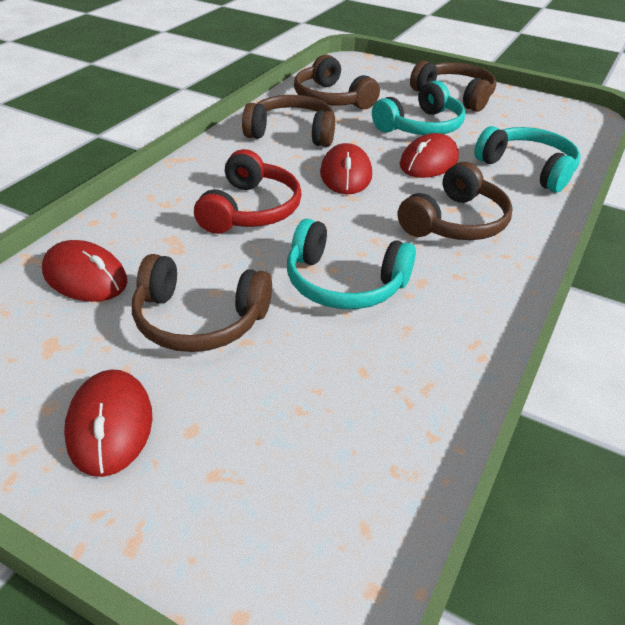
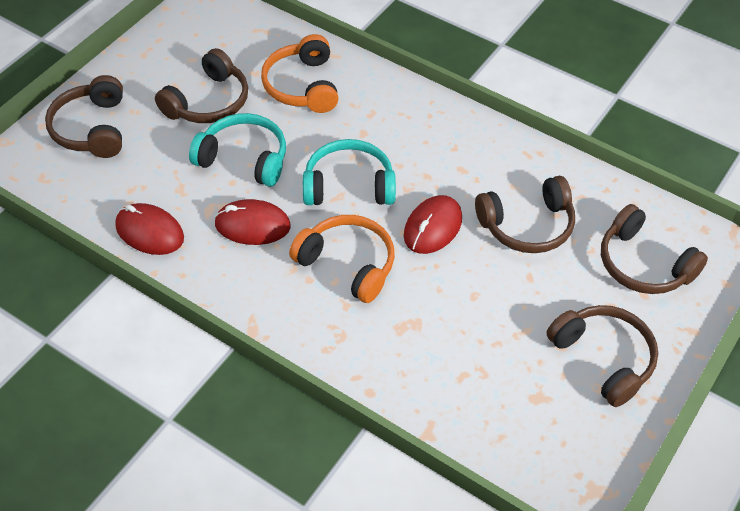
orange headphones: 0 -> 2
red headphones: 1 -> 0
red mouse: 4 -> 3
turquoise headphones: 3 -> 2

